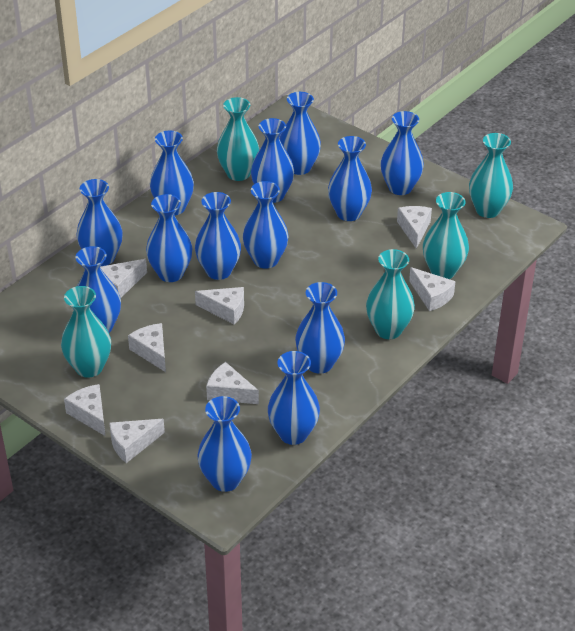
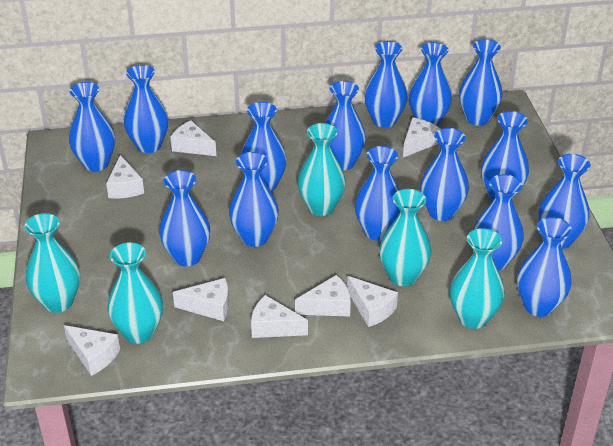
blue vase: 13 -> 15

